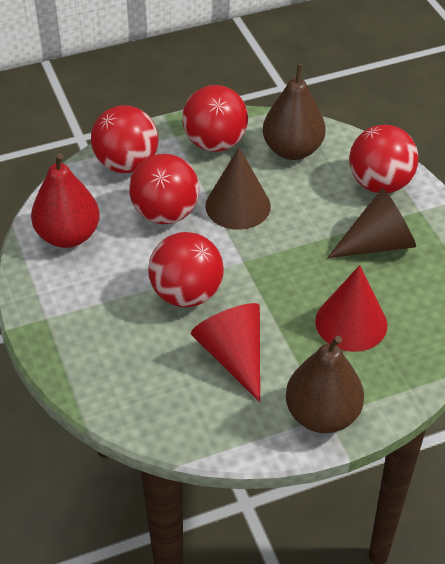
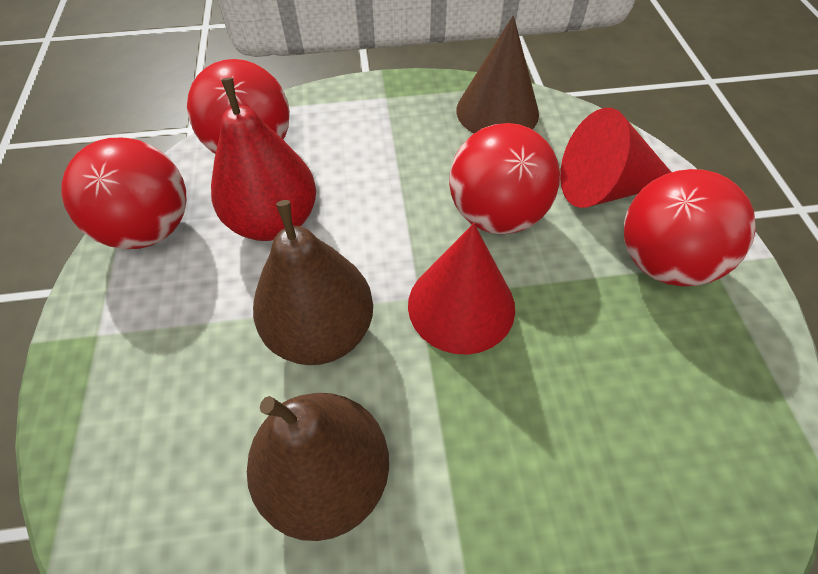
brown cone: 2 -> 1
red ball: 5 -> 4

